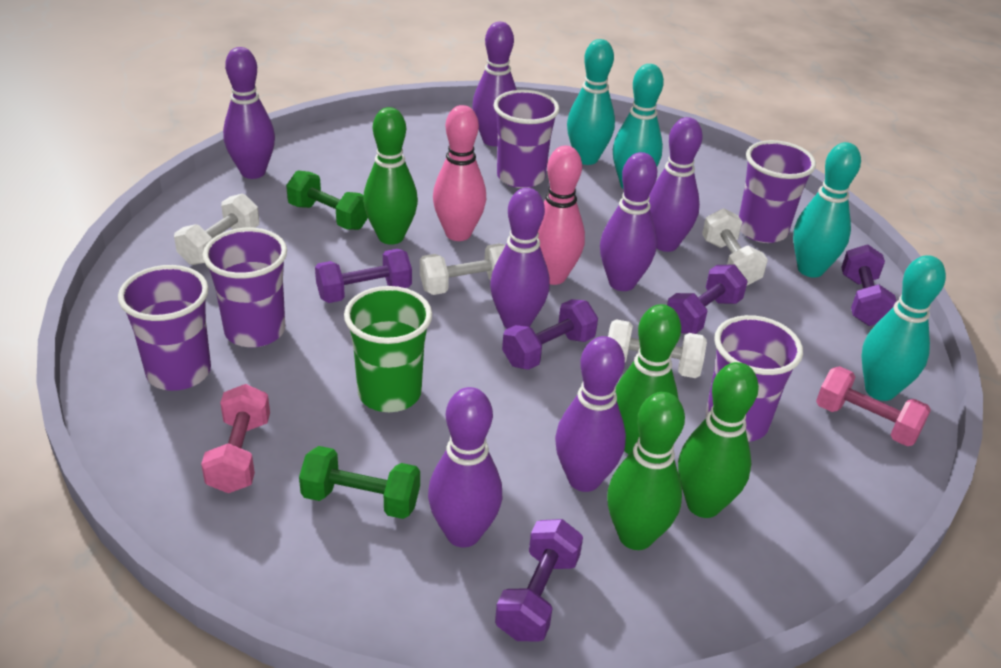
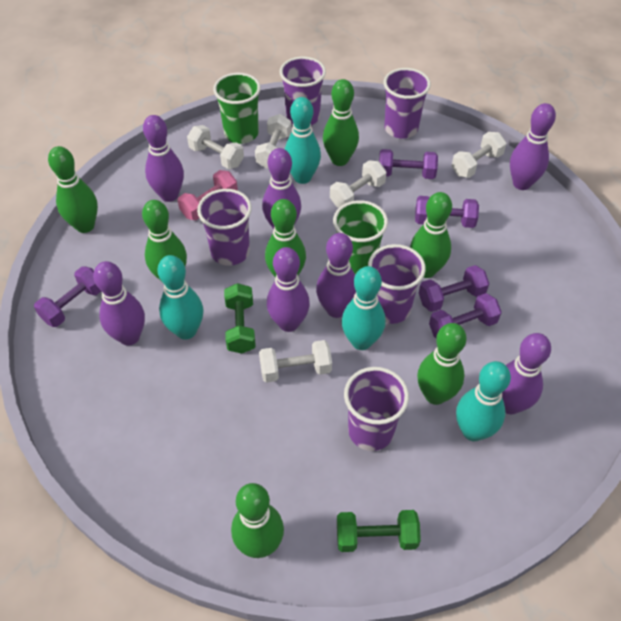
green bowling pin: 4 -> 7
green cup: 1 -> 2
pink bowling pin: 2 -> 0
pink dumbbell: 2 -> 1
white dumbbell: 4 -> 5

